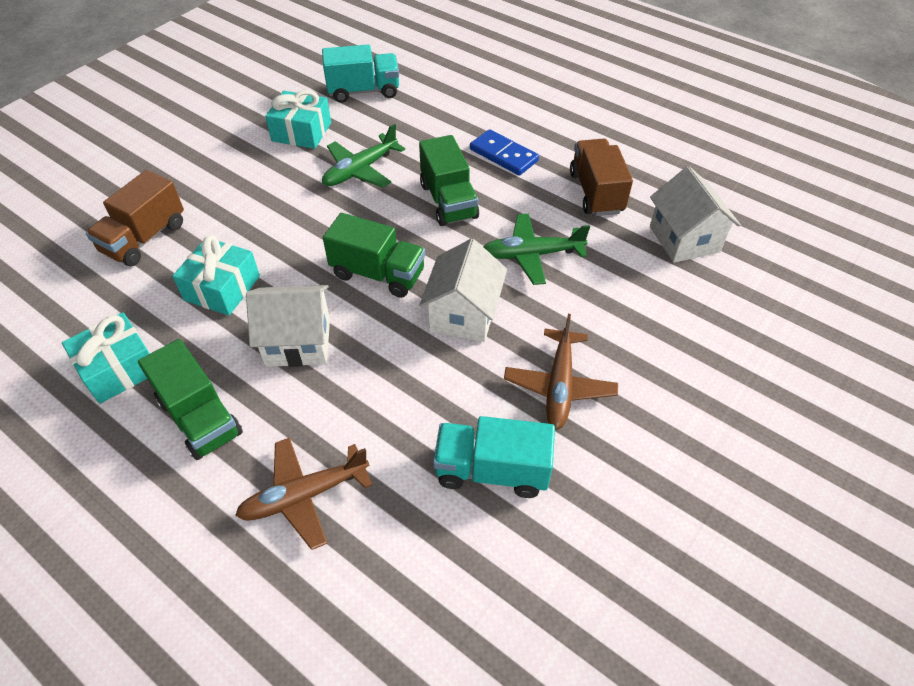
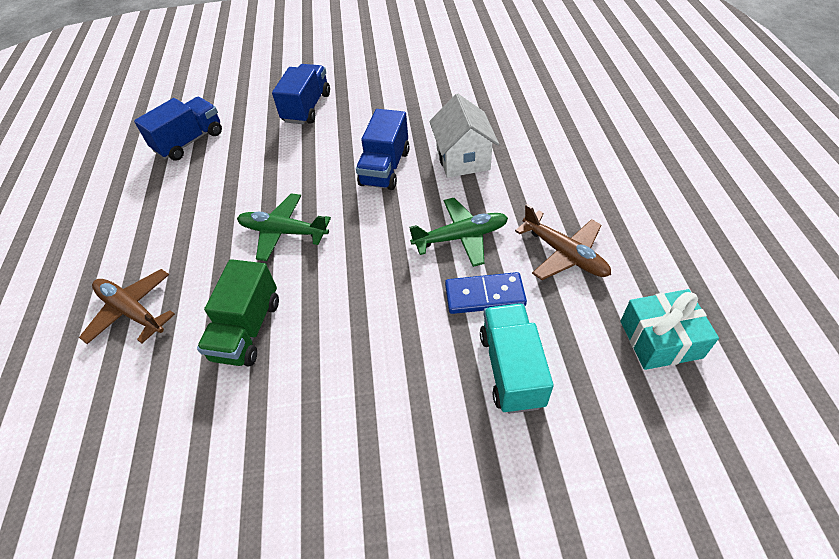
blue truck: 0 -> 3
brown truck: 2 -> 0
green truck: 3 -> 1
turquoise gift: 3 -> 1
turquoise truck: 2 -> 1
white house: 3 -> 1

